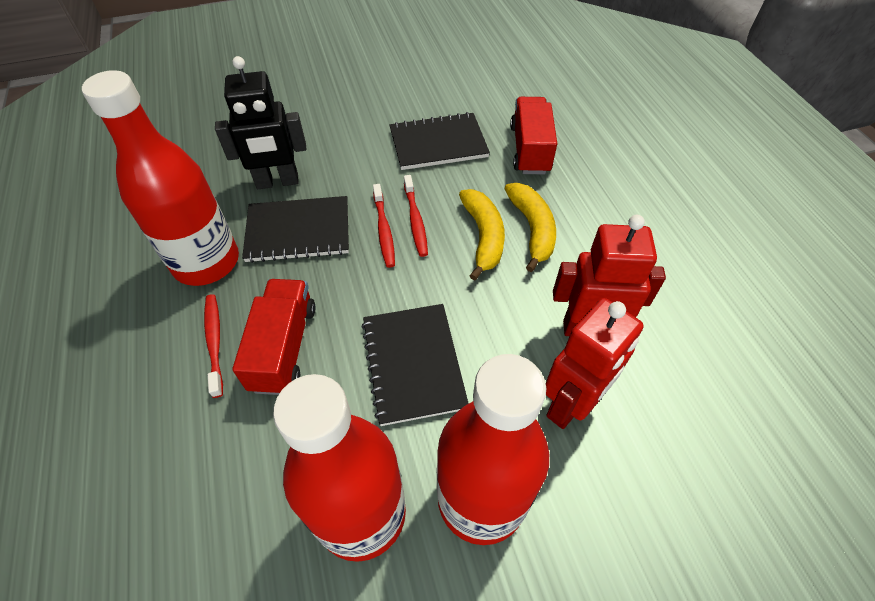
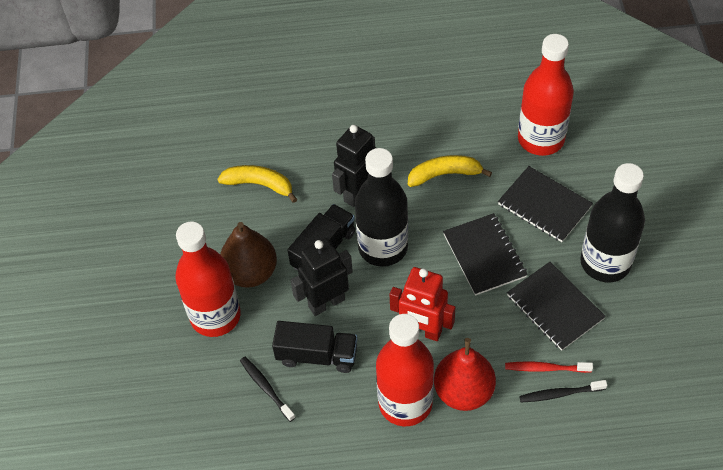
black bottle: 0 -> 2
black robot: 1 -> 2
black toothbrush: 0 -> 2
black truck: 0 -> 2
brown pear: 0 -> 1
red pear: 0 -> 1
red robot: 2 -> 1
red toothbrush: 3 -> 1
red truck: 2 -> 0

